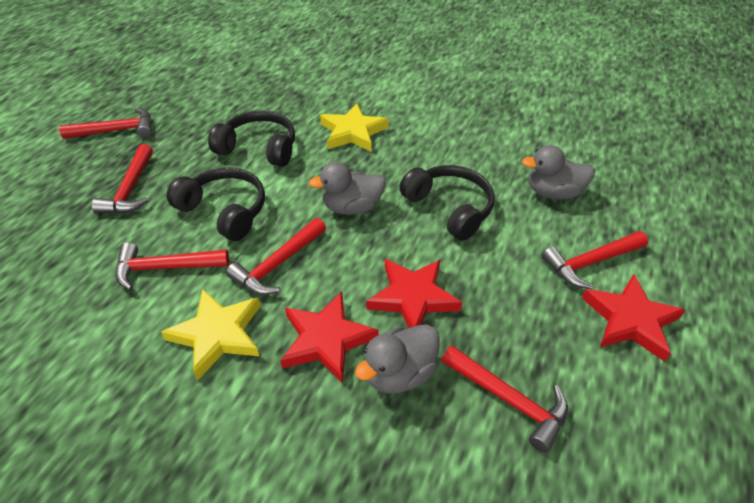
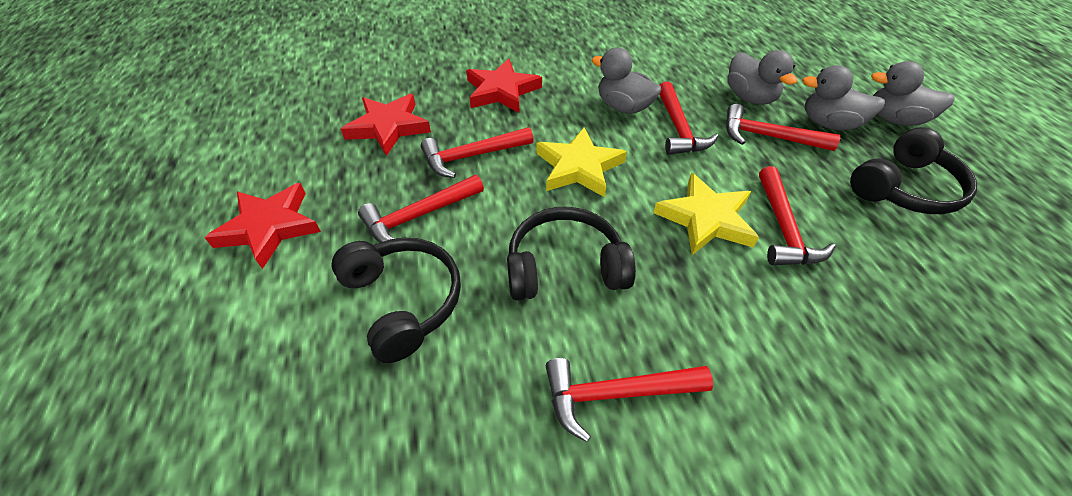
grey duck: 3 -> 4

